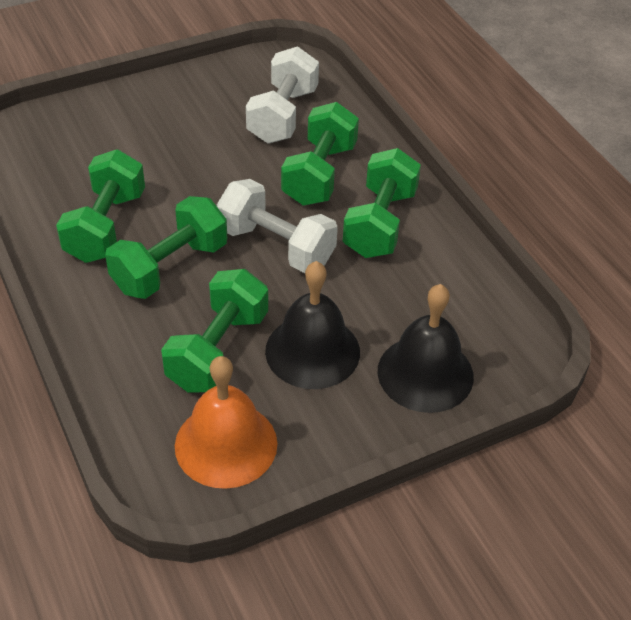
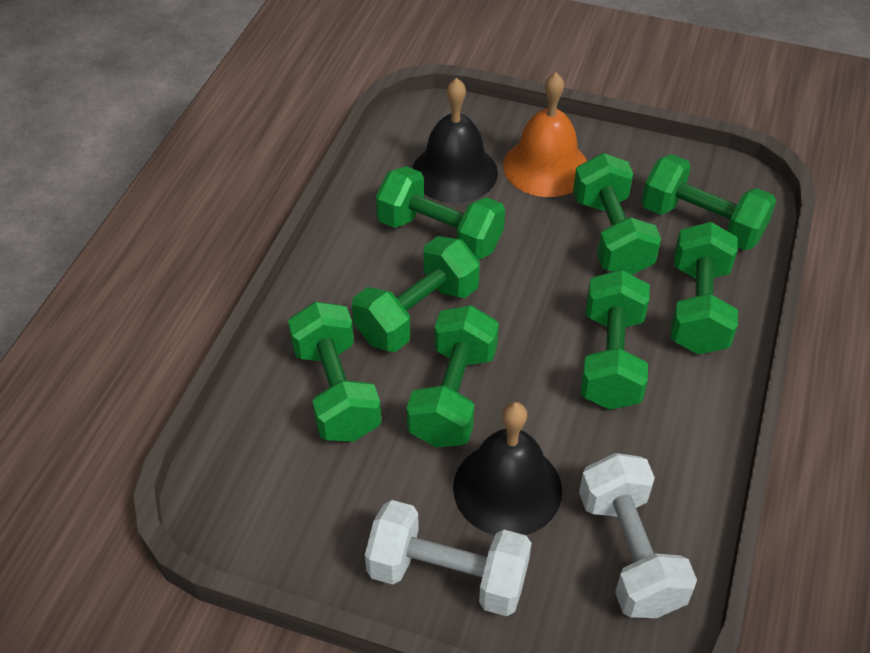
green dumbbell: 5 -> 8

